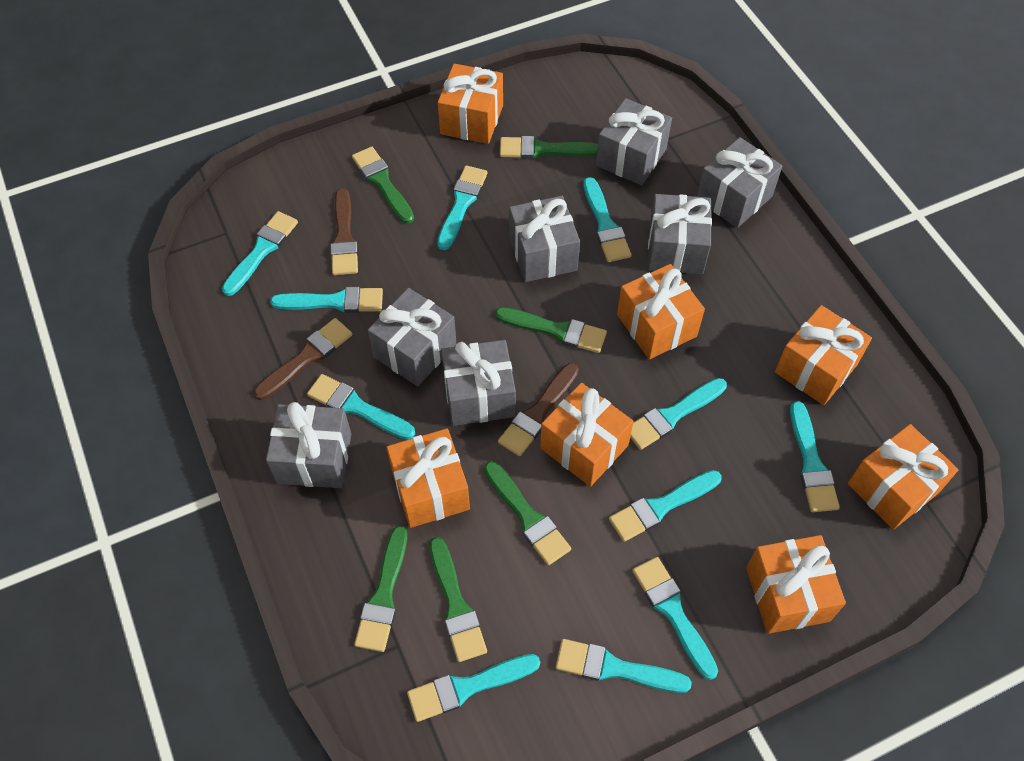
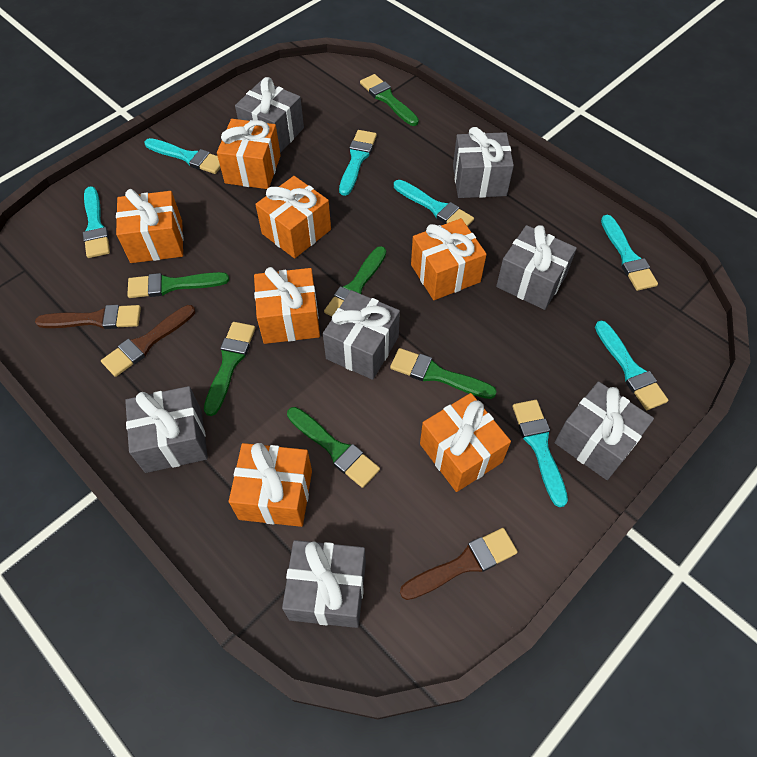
turquoise brush: 11 -> 7

